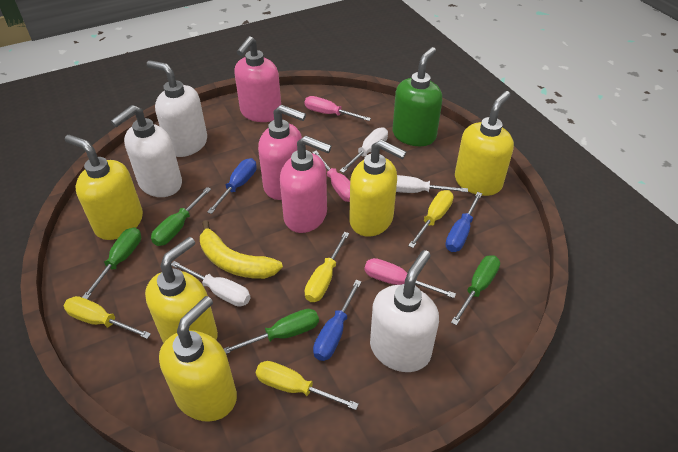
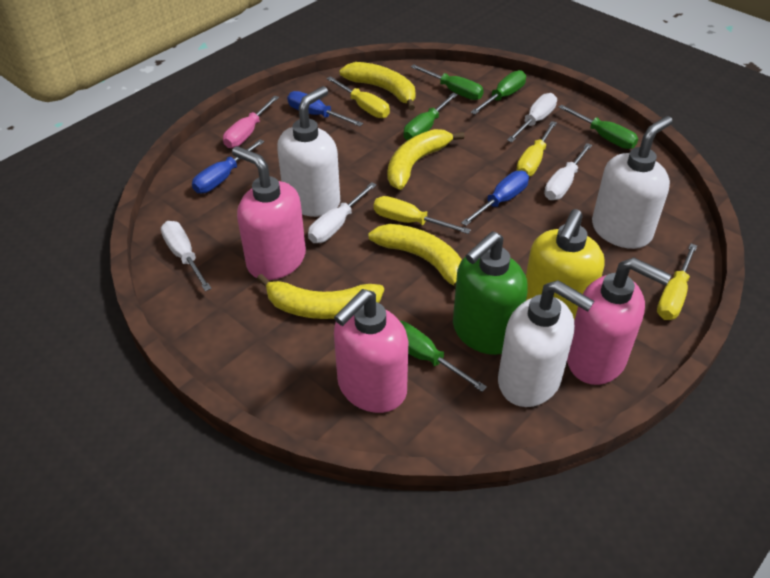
green screwdriver: 4 -> 5
pink screwdriver: 3 -> 1
white screwdriver: 3 -> 4
yellow banana: 1 -> 4
yellow soap dispenser: 5 -> 1

